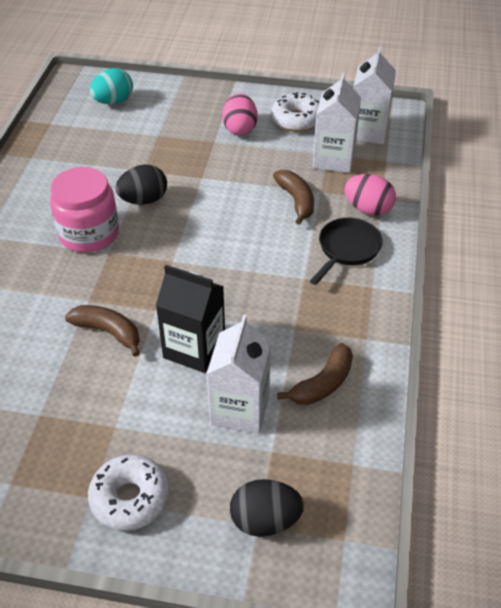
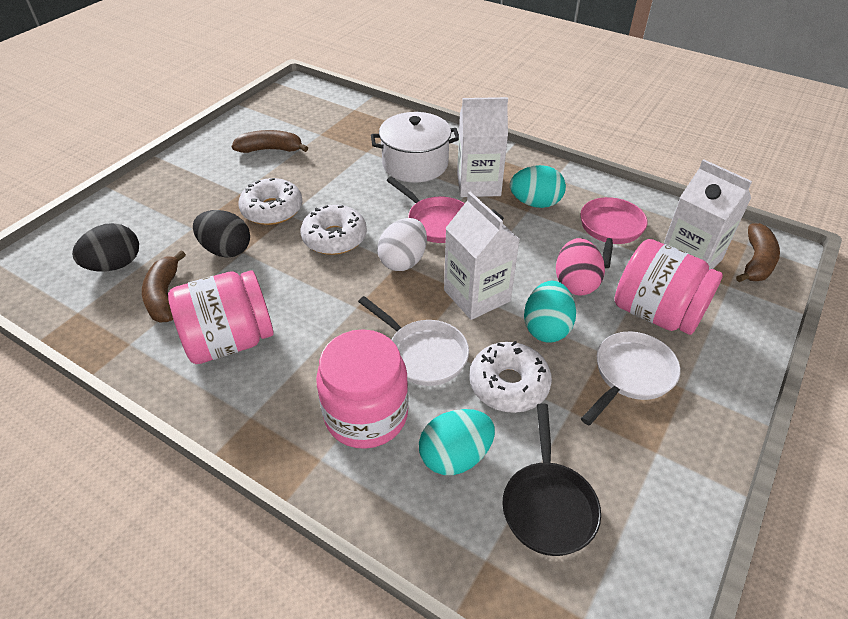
black carton: 1 -> 0
pink egg: 2 -> 1
pink jar: 1 -> 3
pink pan: 0 -> 2
turquoise egg: 1 -> 3
white donut: 2 -> 3
white egg: 0 -> 1
white pan: 0 -> 2
white pot: 0 -> 1

